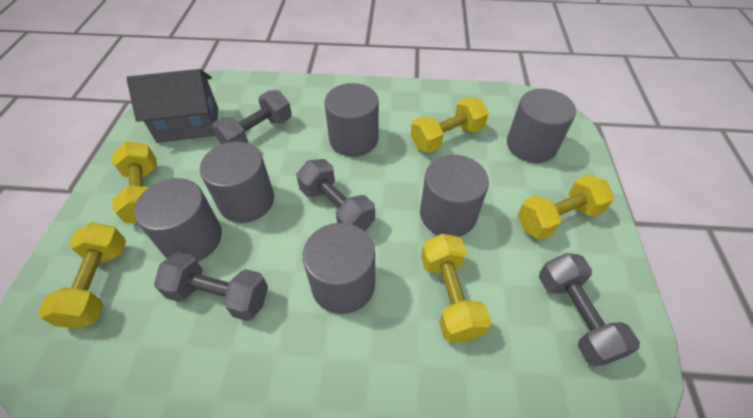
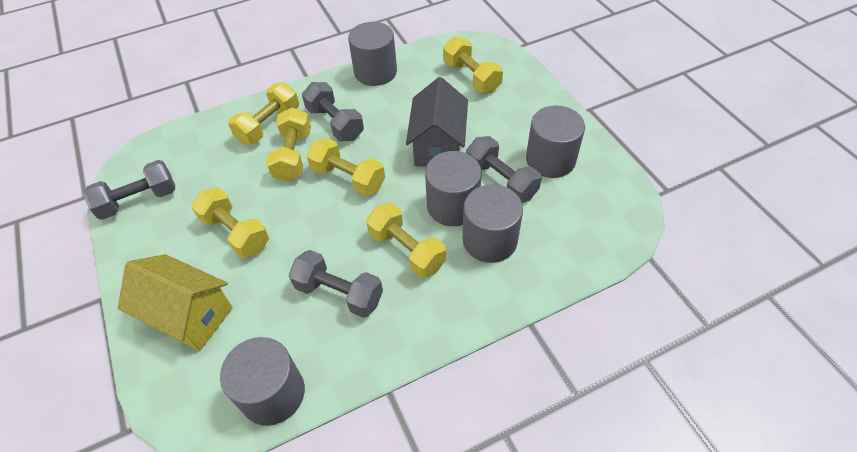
grey cylinder: 6 -> 5
yellow dumbbell: 5 -> 6
yellow house: 0 -> 1

